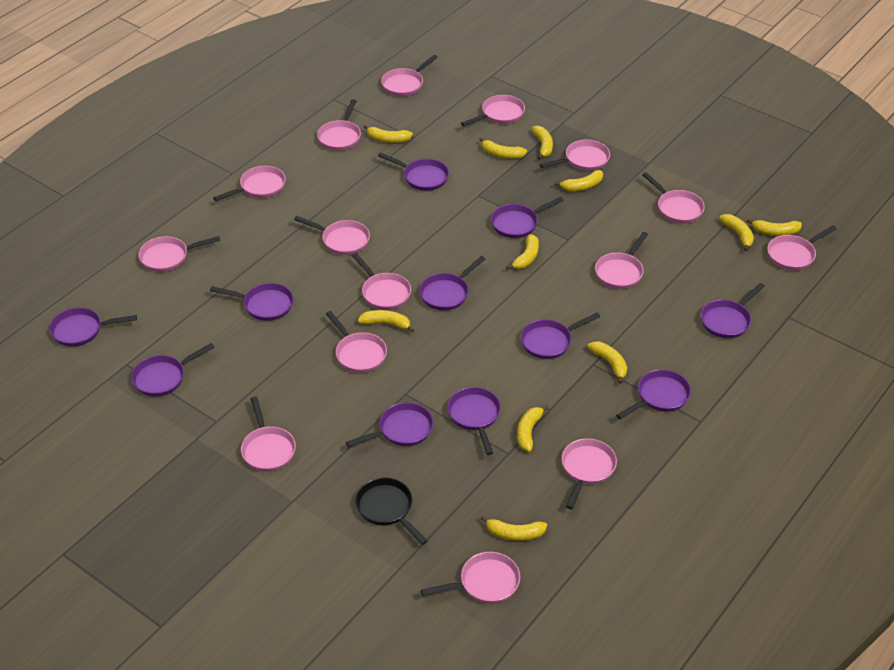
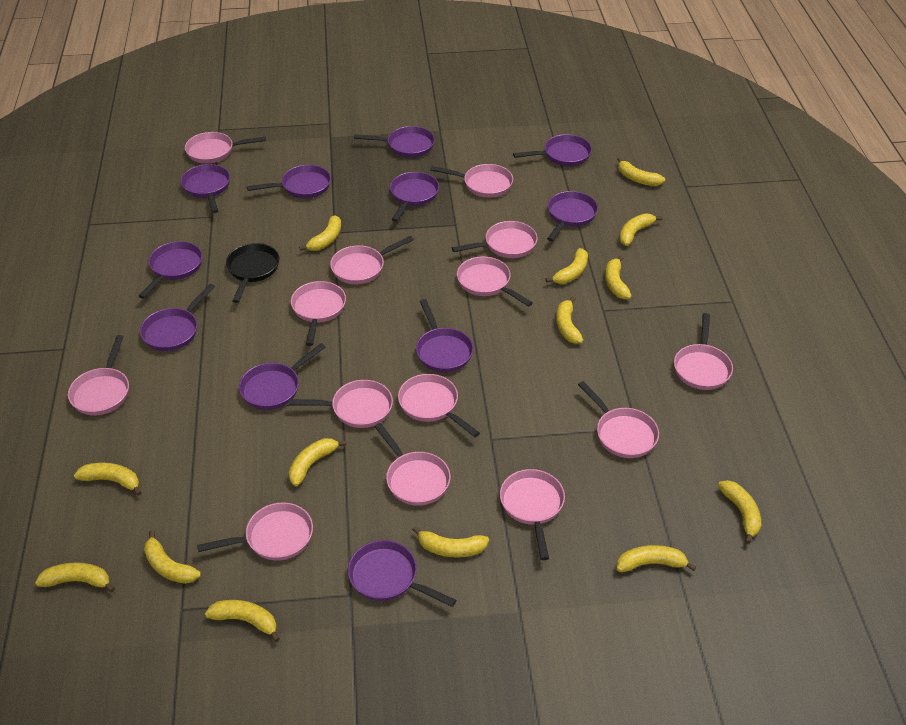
pink pan: 15 -> 14
yellow banana: 11 -> 14

